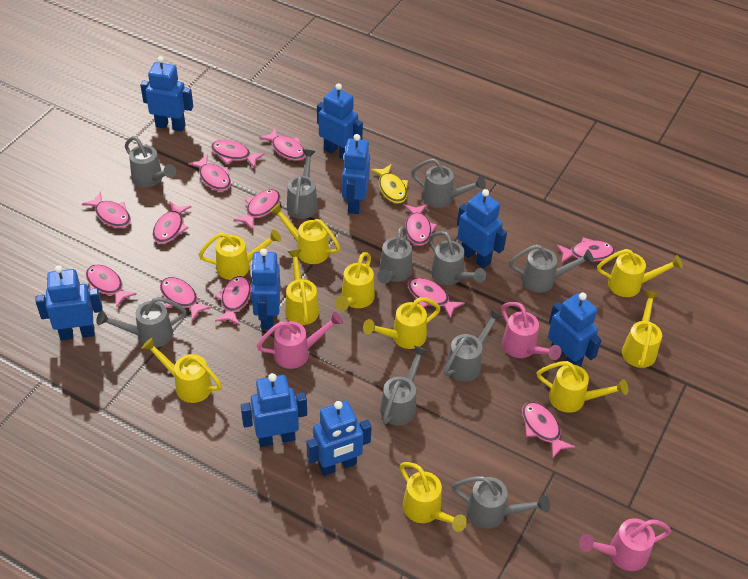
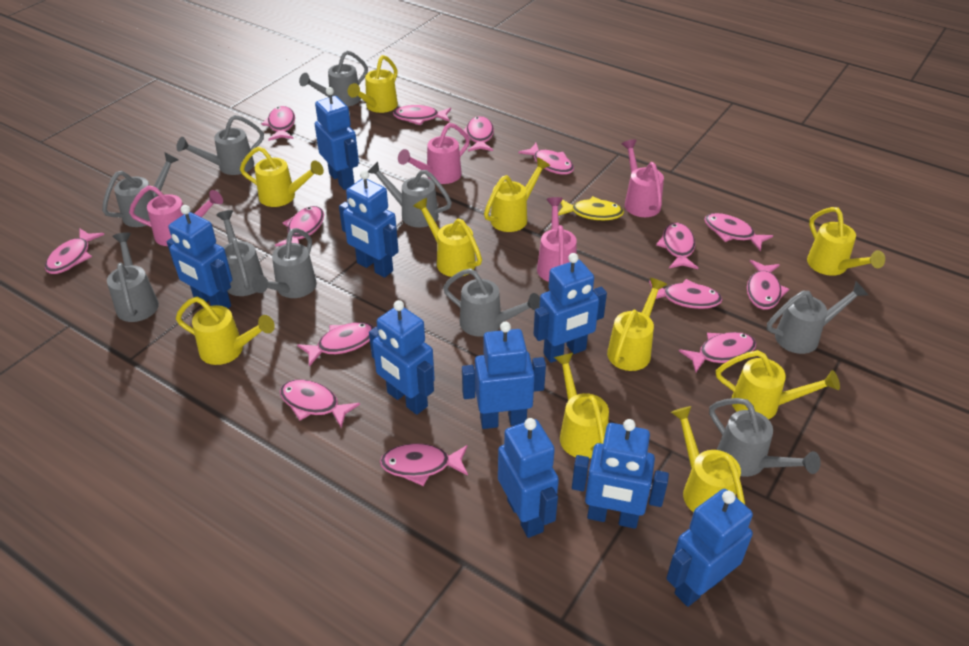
pink fish: 13 -> 14
pink watering can: 3 -> 4

